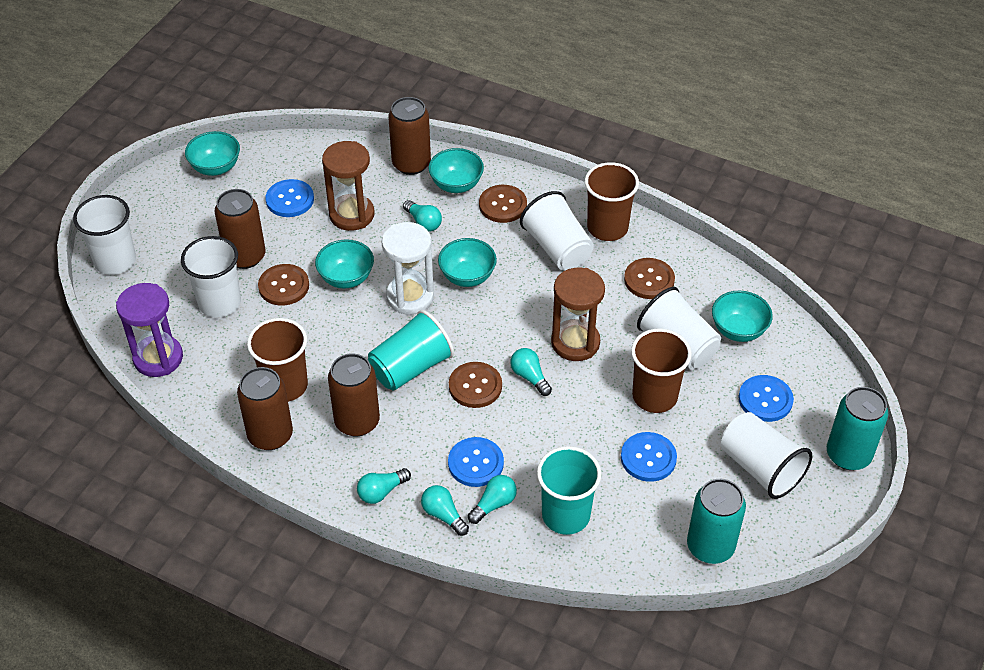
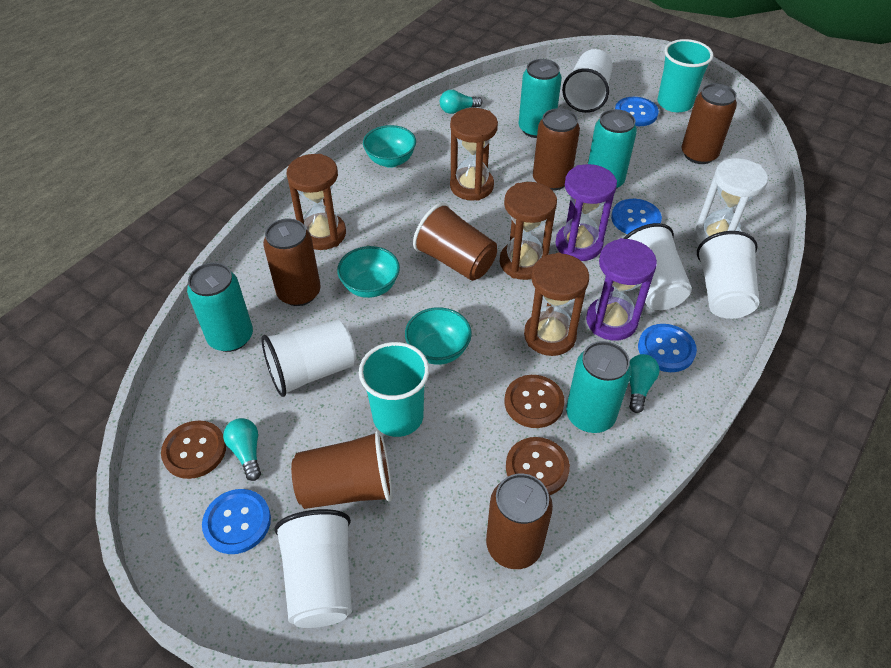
brown button: 4 -> 3
brown cup: 3 -> 2
brown hourglass: 2 -> 4
purple hourglass: 1 -> 2
turquoise bowl: 5 -> 3
turquoise can: 2 -> 4
turquoise light bulb: 5 -> 3

